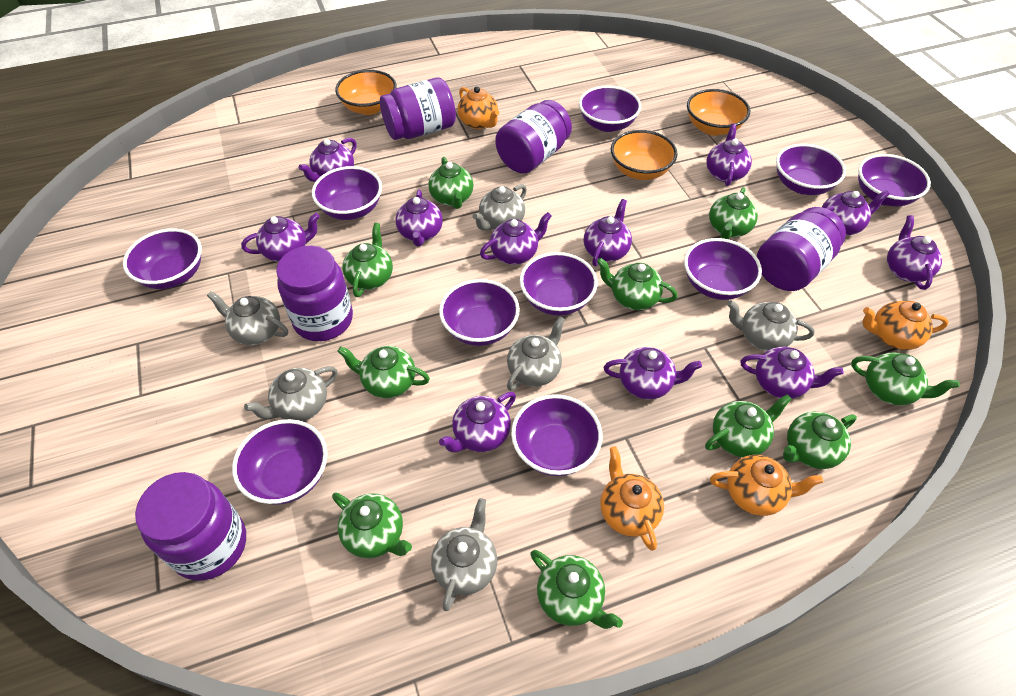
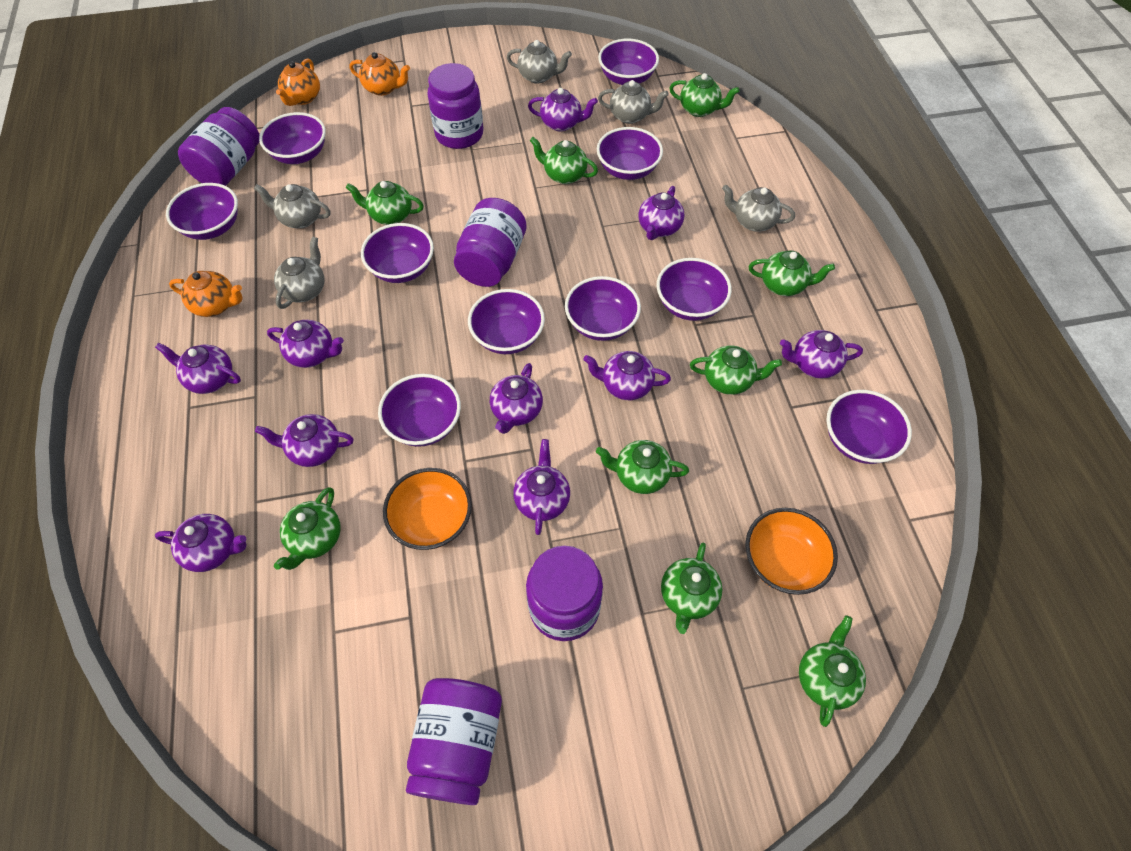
green teapot: 10 -> 9
grey teapot: 6 -> 5
orange bowl: 3 -> 2
orange teapot: 4 -> 3
purple teapot: 11 -> 10

